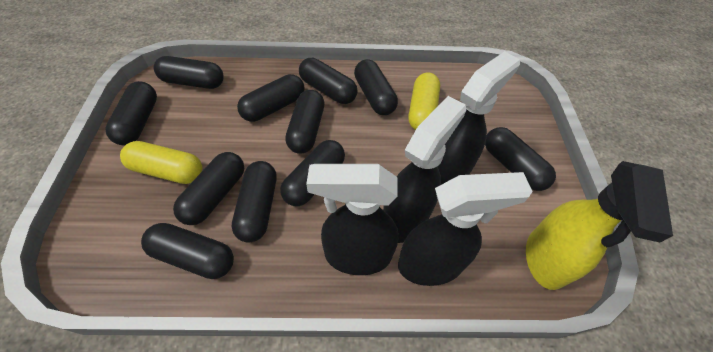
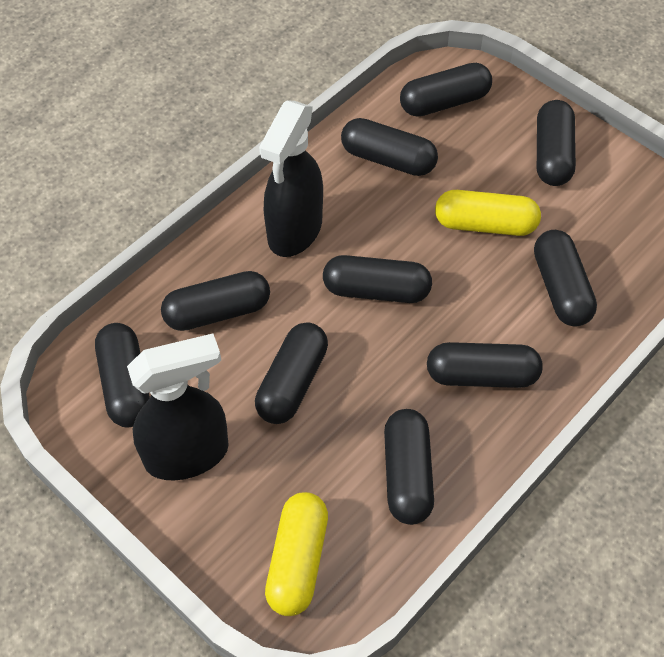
black capsule: 11 -> 10
black spray bottle: 4 -> 2
yellow spray bottle: 1 -> 0

